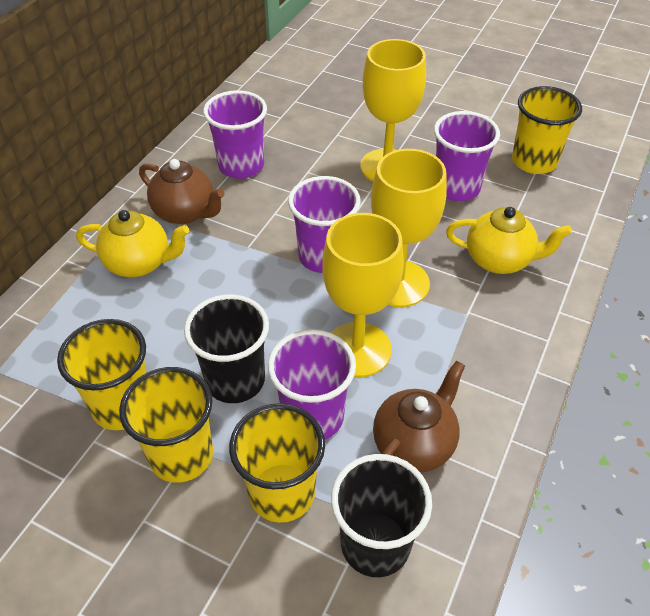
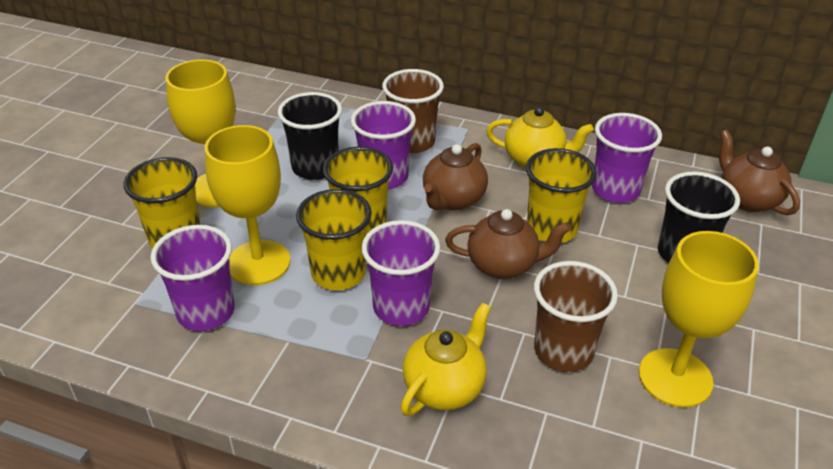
brown cup: 0 -> 2
brown teapot: 2 -> 3

